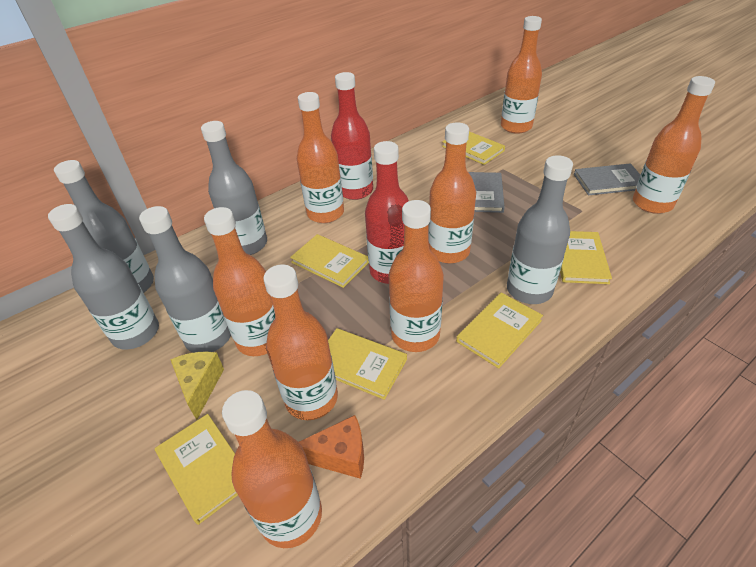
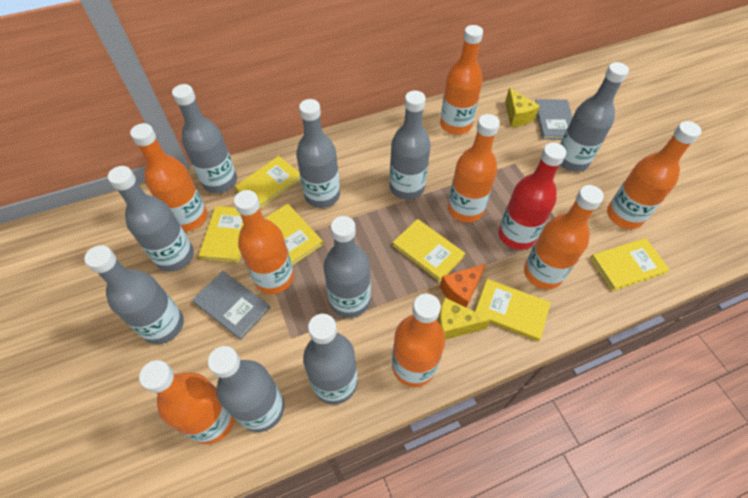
grey bottle: 5 -> 9
red bottle: 2 -> 1
yellow cheese: 1 -> 2

